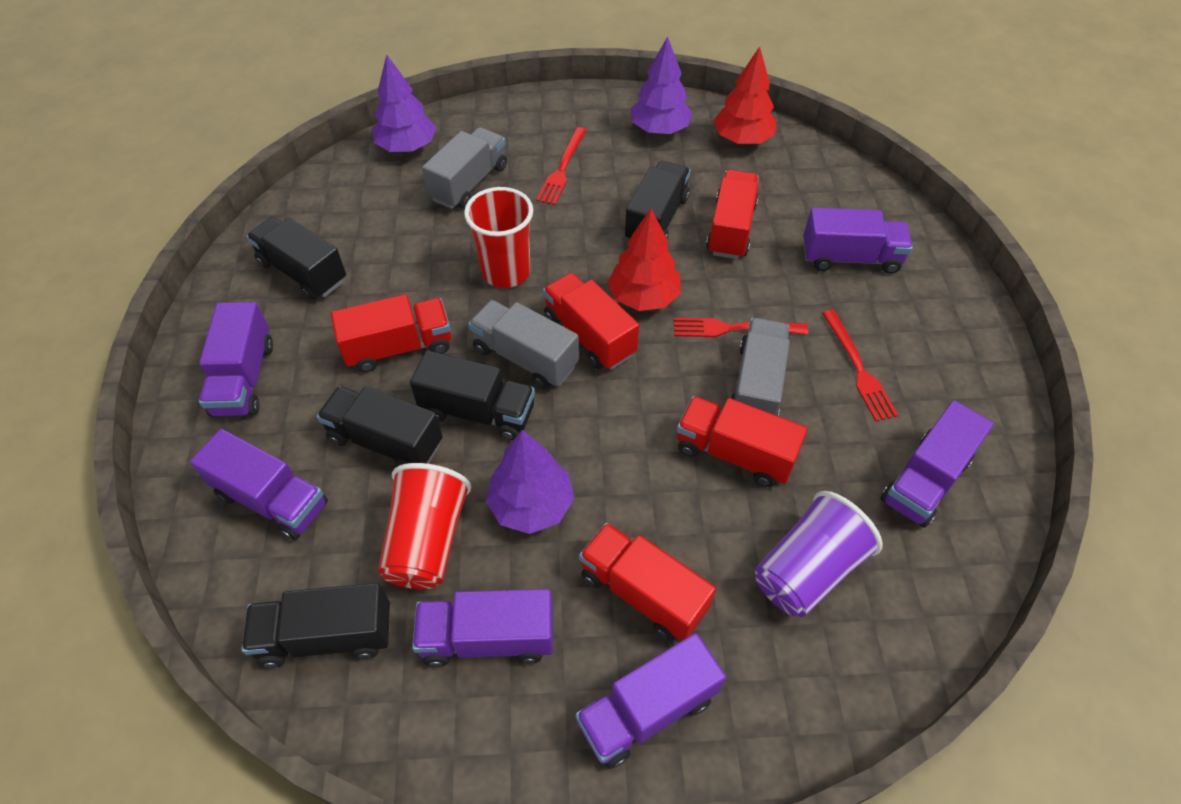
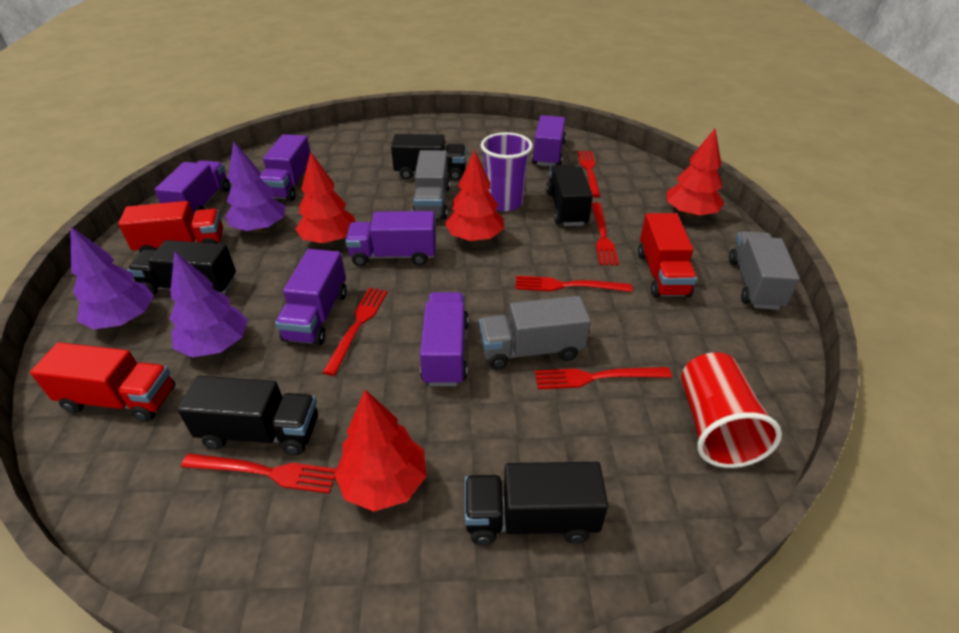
red cup: 2 -> 1
red fork: 3 -> 6
red tree: 2 -> 4
red truck: 5 -> 3

